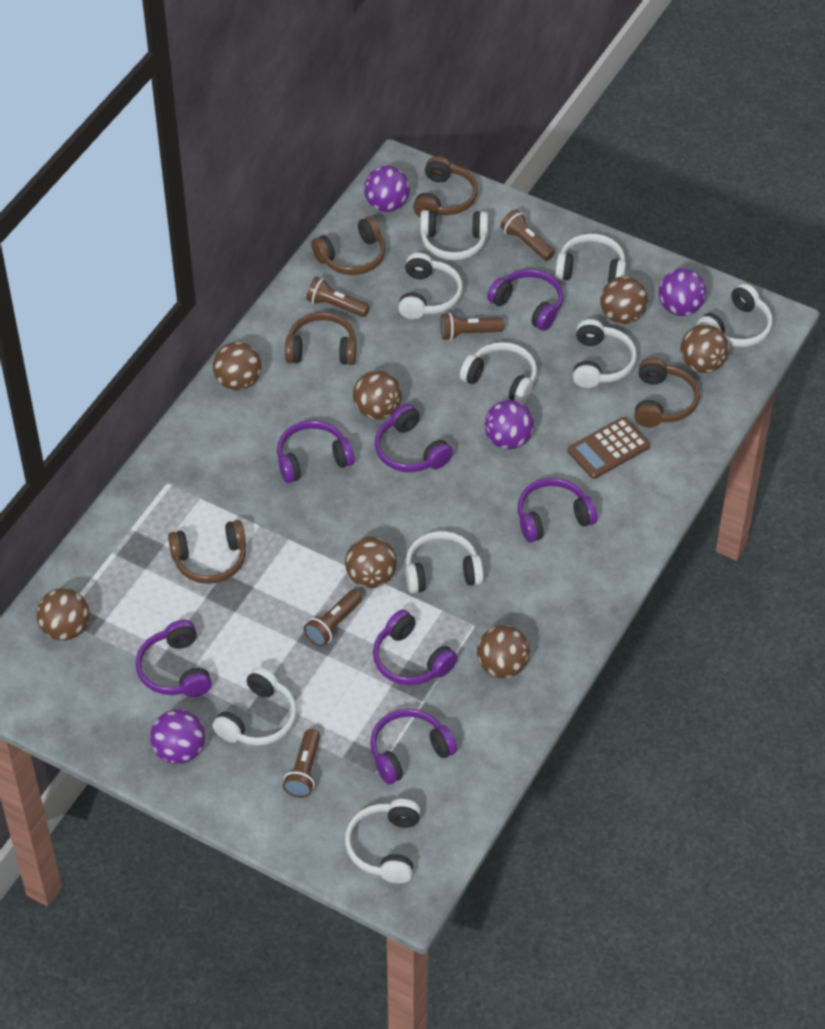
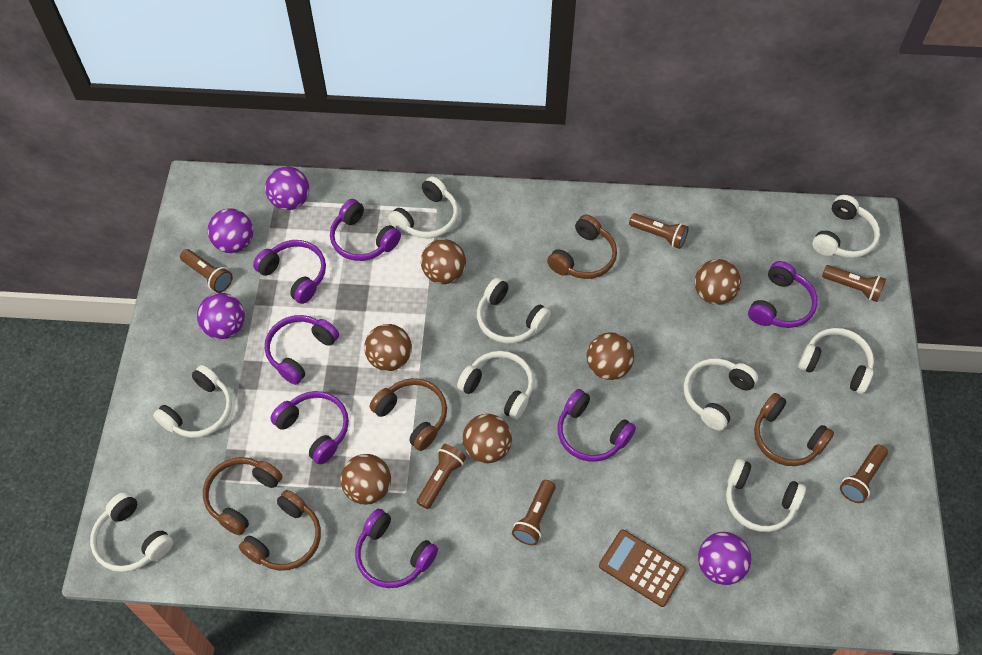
brown ball: 7 -> 6
brown flashlight: 5 -> 6

